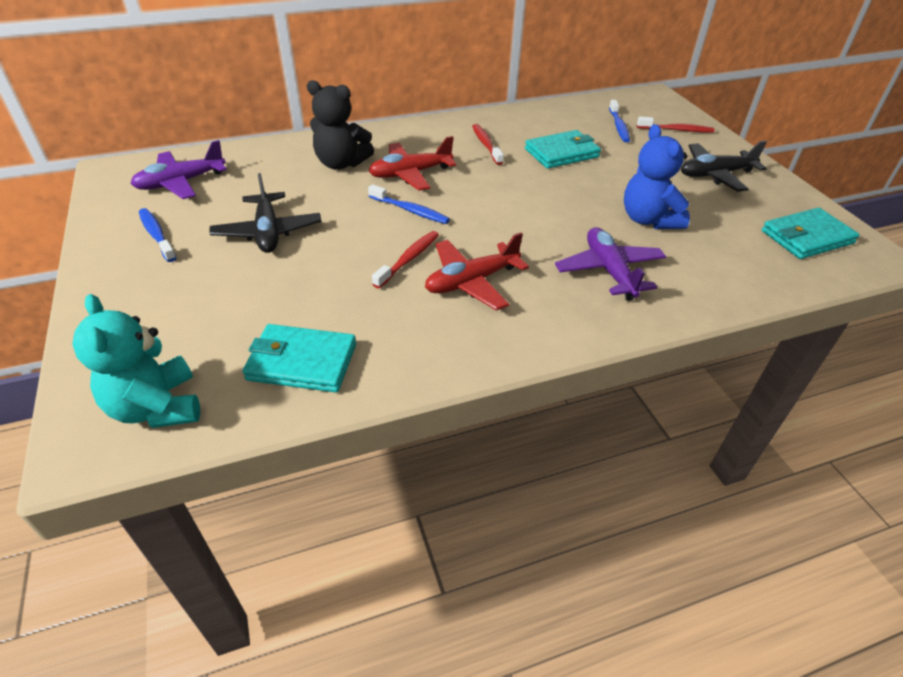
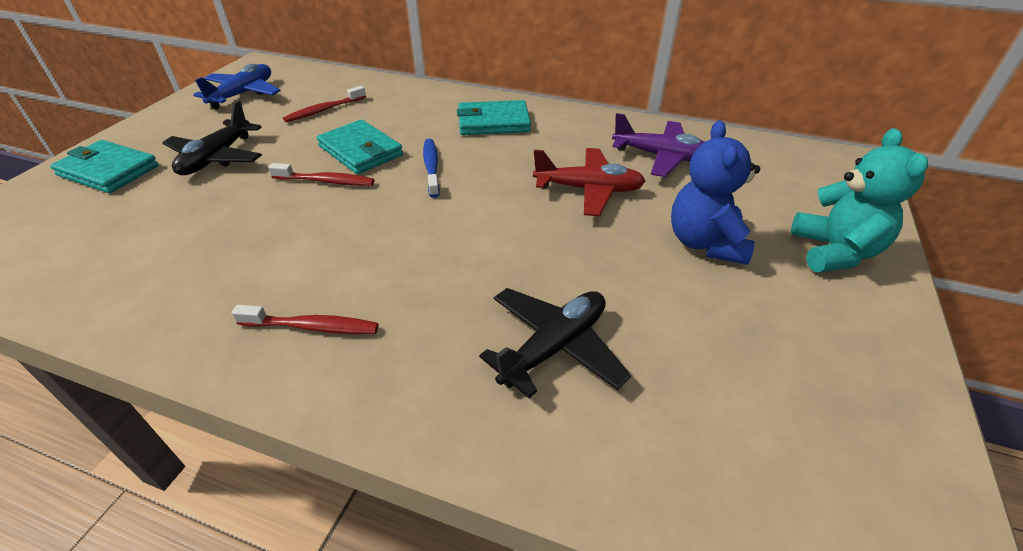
black teddy bear: 1 -> 0
blue plane: 0 -> 1
blue toothbrush: 3 -> 1
purple plane: 2 -> 1
red plane: 2 -> 1

